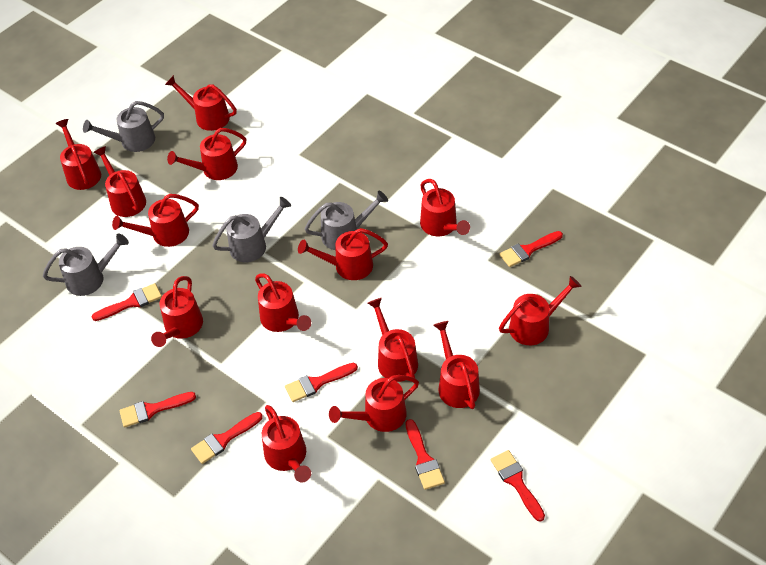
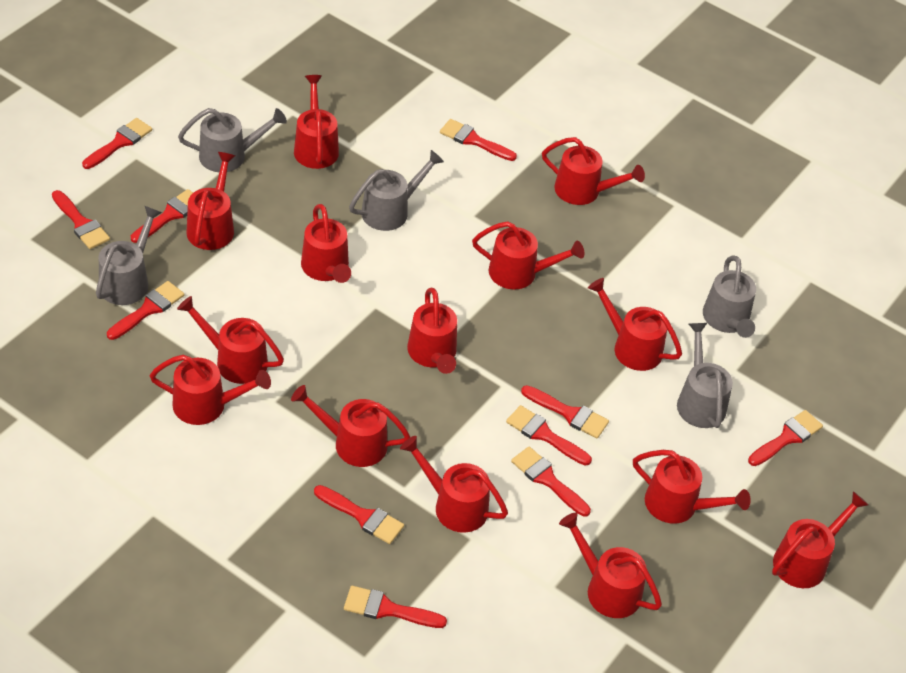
grey watering can: 4 -> 5
red brush: 7 -> 11

